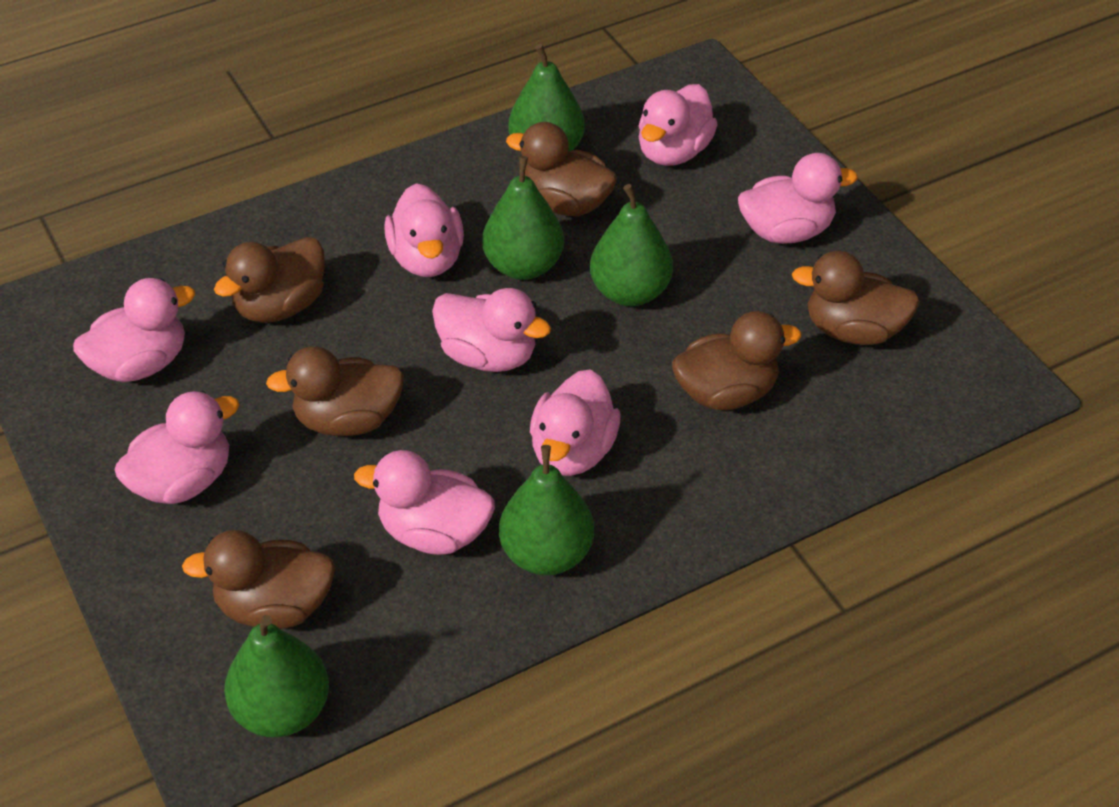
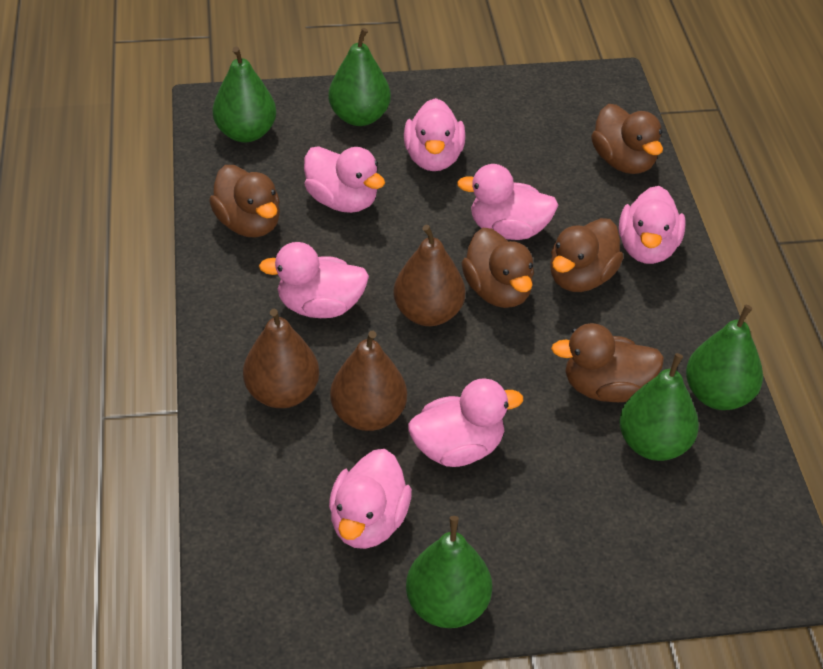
brown duck: 6 -> 5
brown pear: 0 -> 3
pink duck: 8 -> 7

